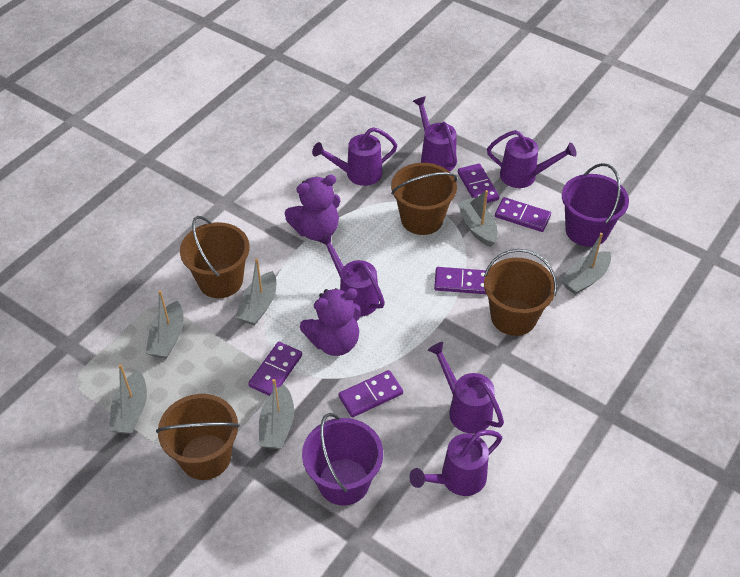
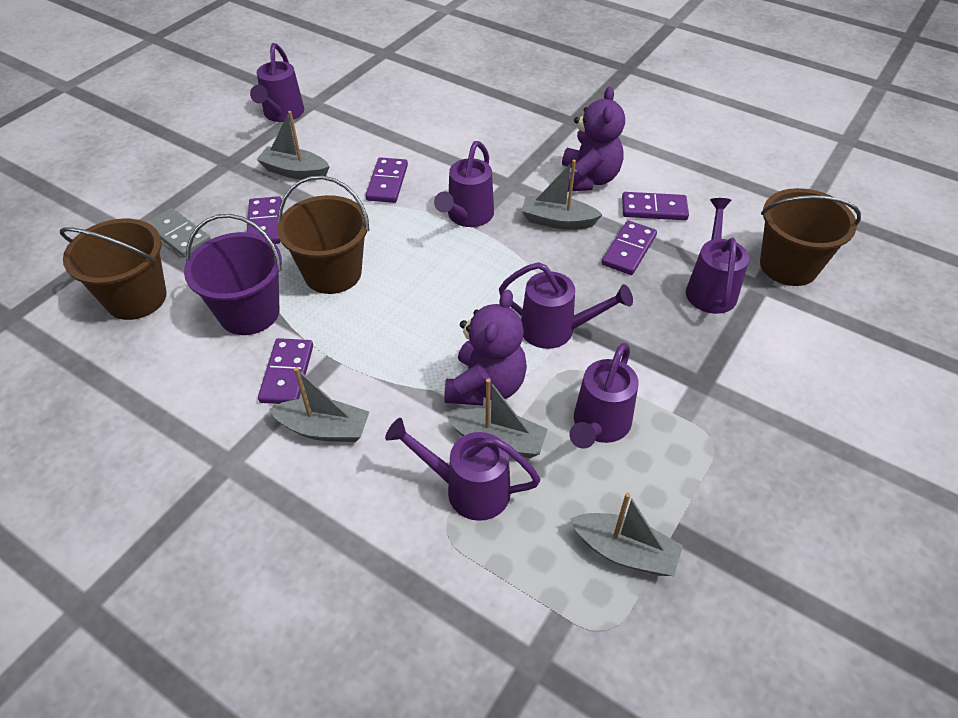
brown bucket: 4 -> 3
grey boat: 6 -> 5
grey domino: 0 -> 1
purple bucket: 2 -> 1

